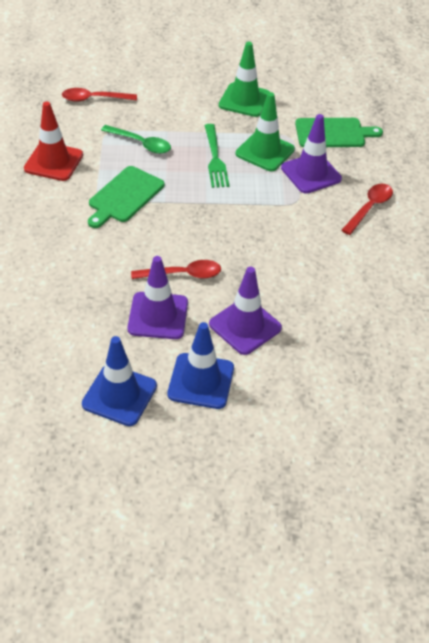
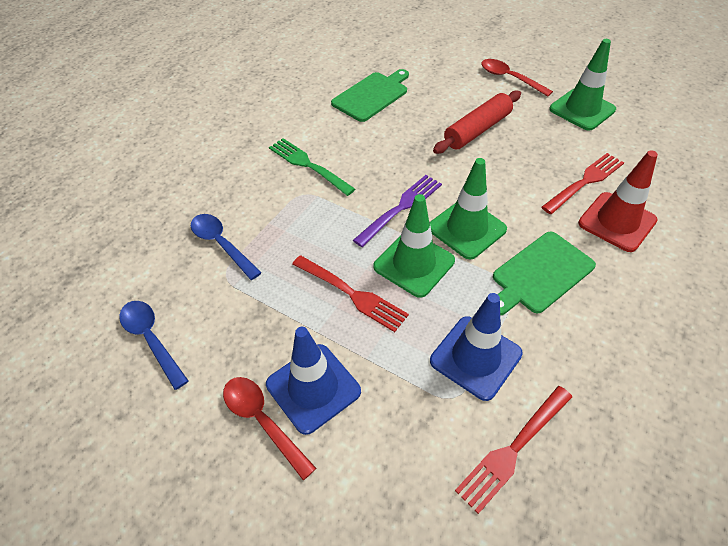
blue spoon: 0 -> 2
green spoon: 1 -> 0
green traffic cone: 2 -> 3
purple fork: 0 -> 1
purple traffic cone: 3 -> 0
red fork: 0 -> 3
red rolling pin: 0 -> 1
red spoon: 3 -> 2

